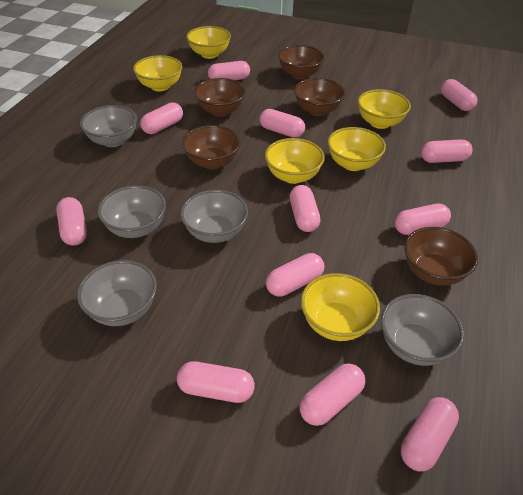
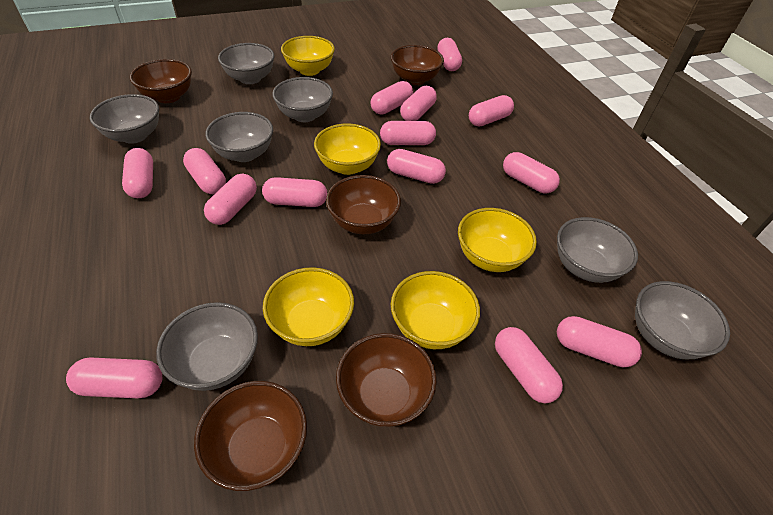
grey bowl: 5 -> 7
pink capsule: 12 -> 14
yellow bowl: 6 -> 5

